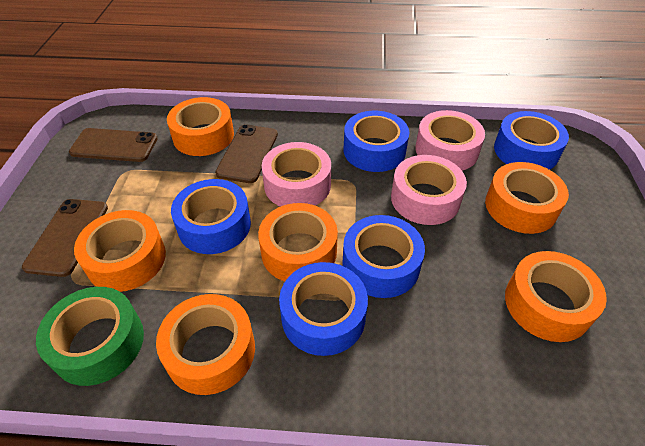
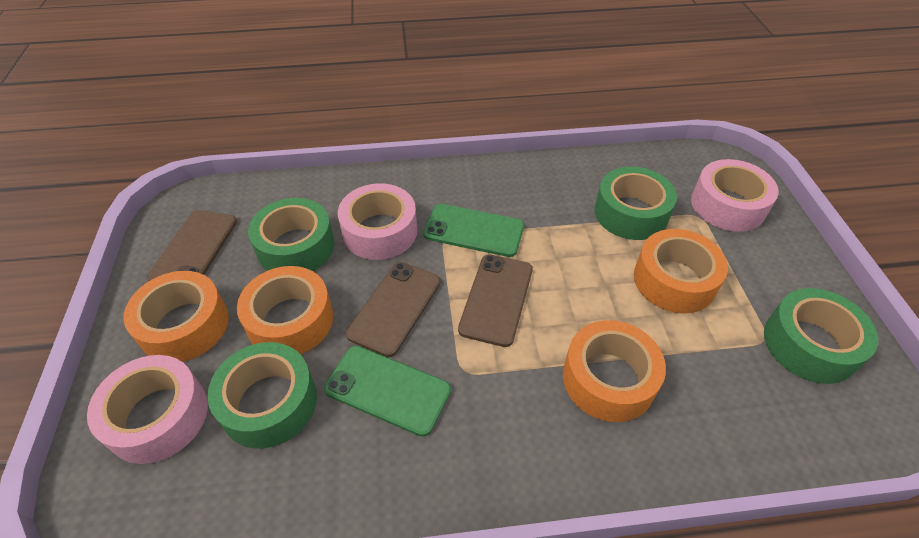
blue tape: 5 -> 0
green phone: 0 -> 2
green tape: 1 -> 4
orange tape: 6 -> 4

